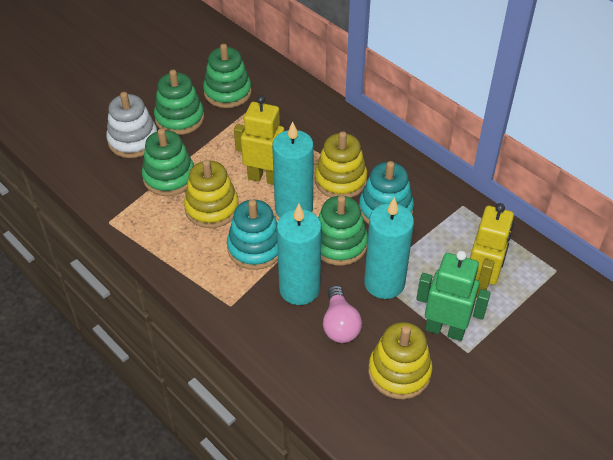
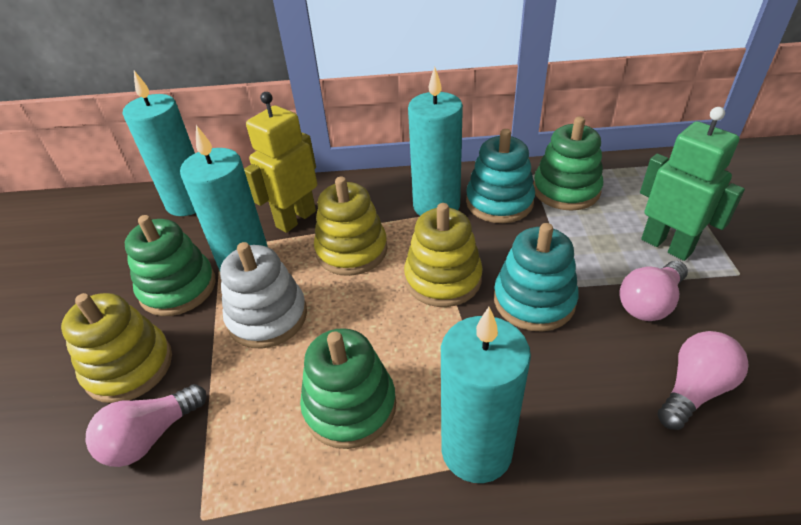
green stacking toy: 4 -> 3
pink light bulb: 1 -> 3
turquoise candle: 3 -> 4
yellow robot: 2 -> 1

